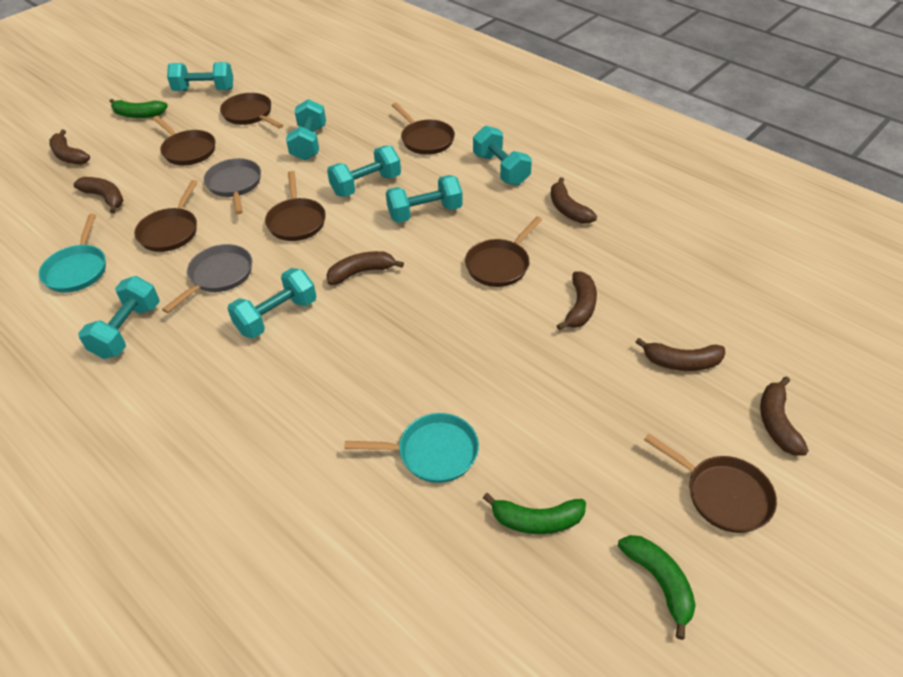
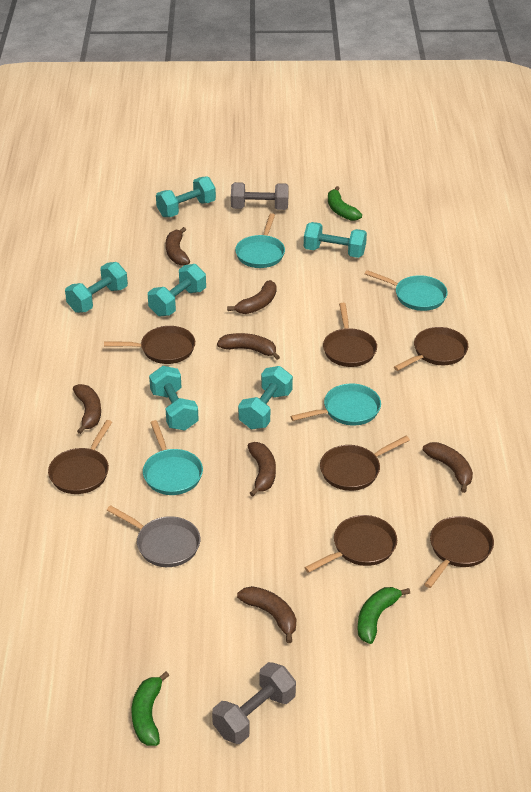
grey dumbbell: 0 -> 2
grey pan: 2 -> 1
turquoise dumbbell: 7 -> 6
turquoise pan: 2 -> 4

